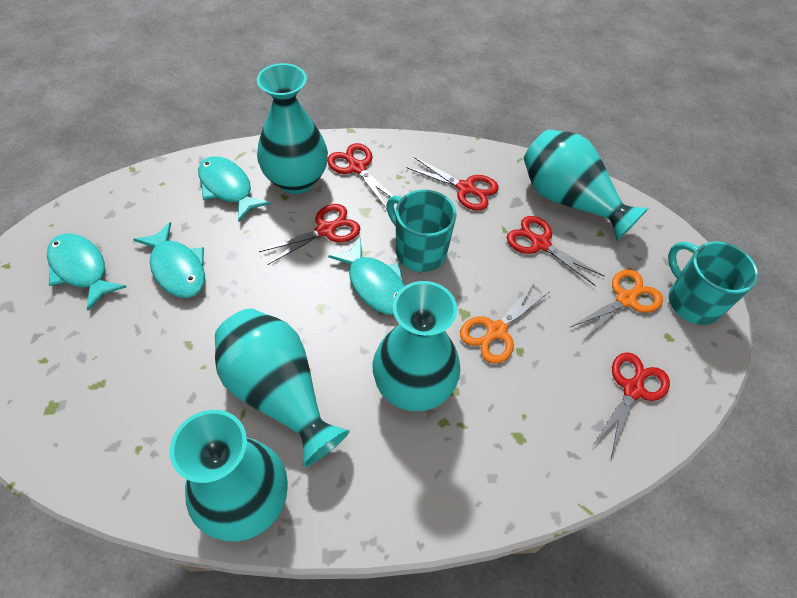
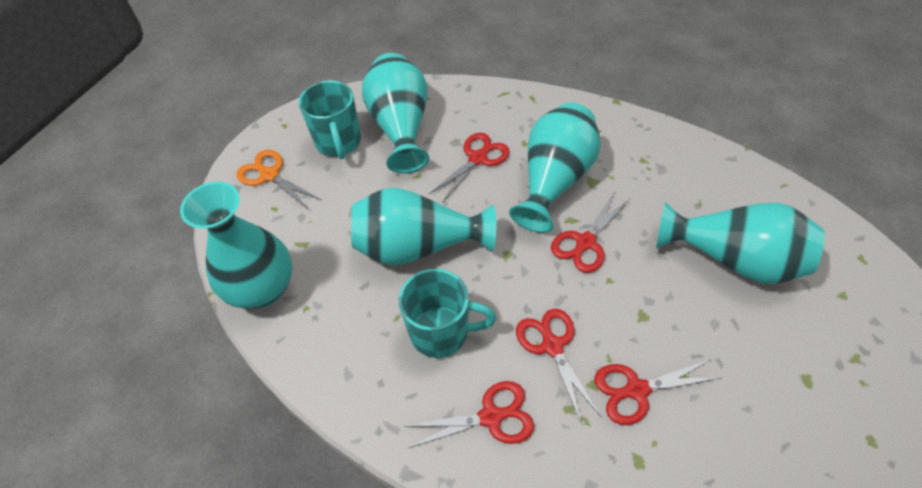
orange scissors: 2 -> 1
turquoise fish: 4 -> 0

